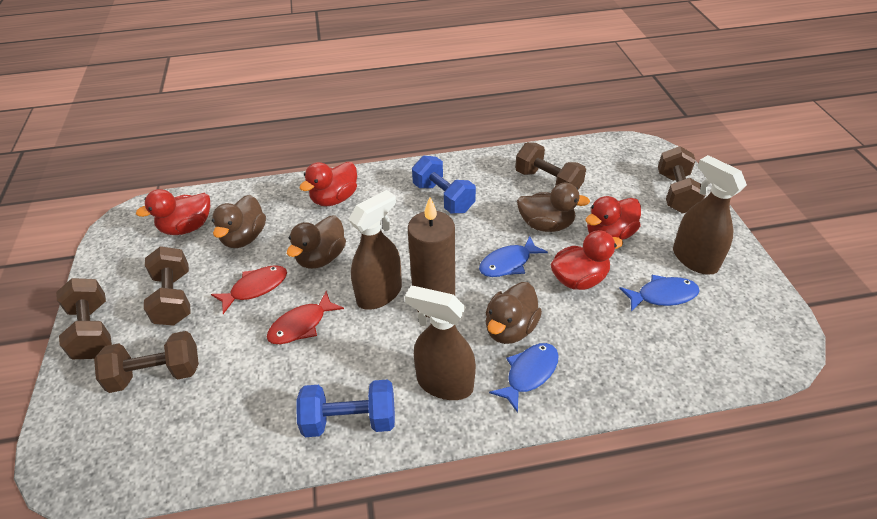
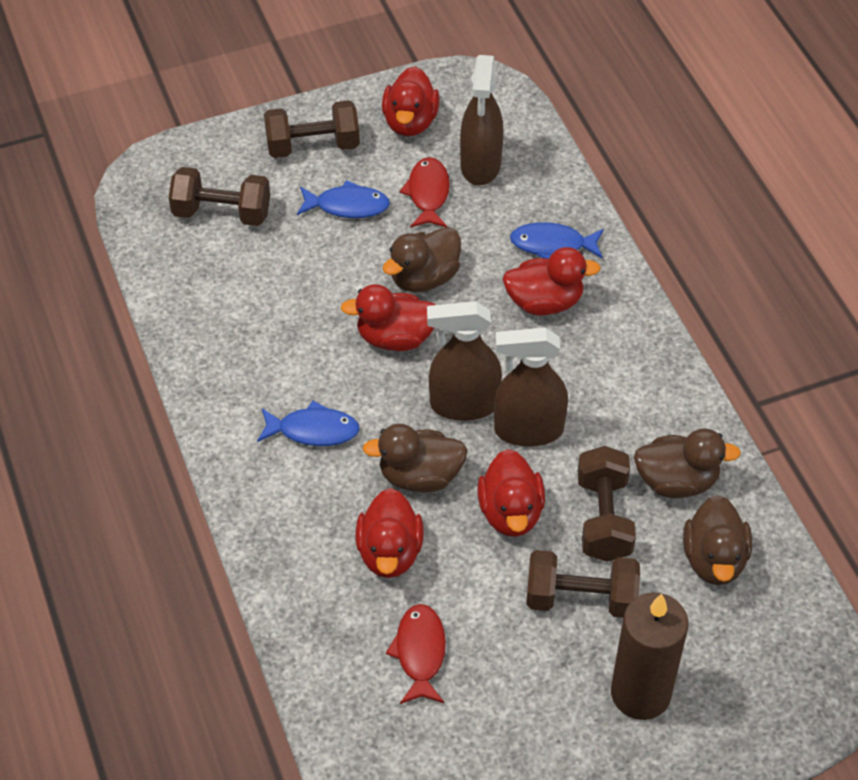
blue dumbbell: 2 -> 0
brown dumbbell: 5 -> 4
red duck: 4 -> 5

